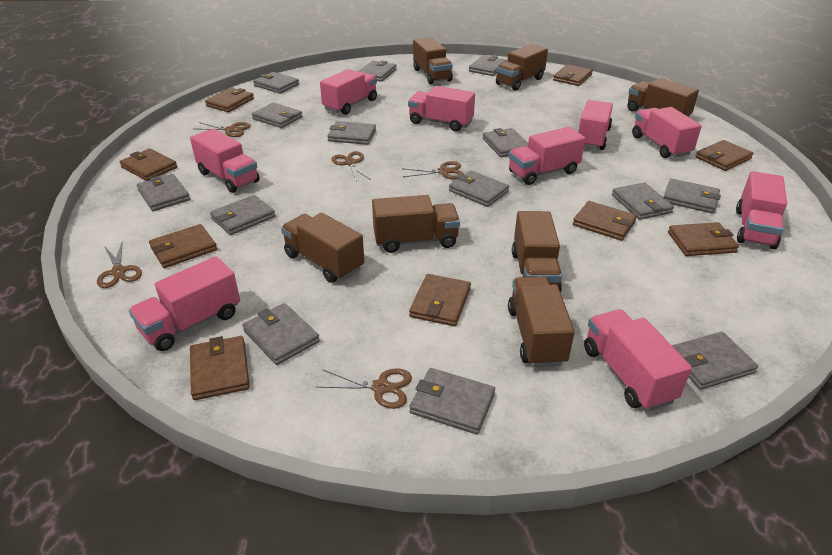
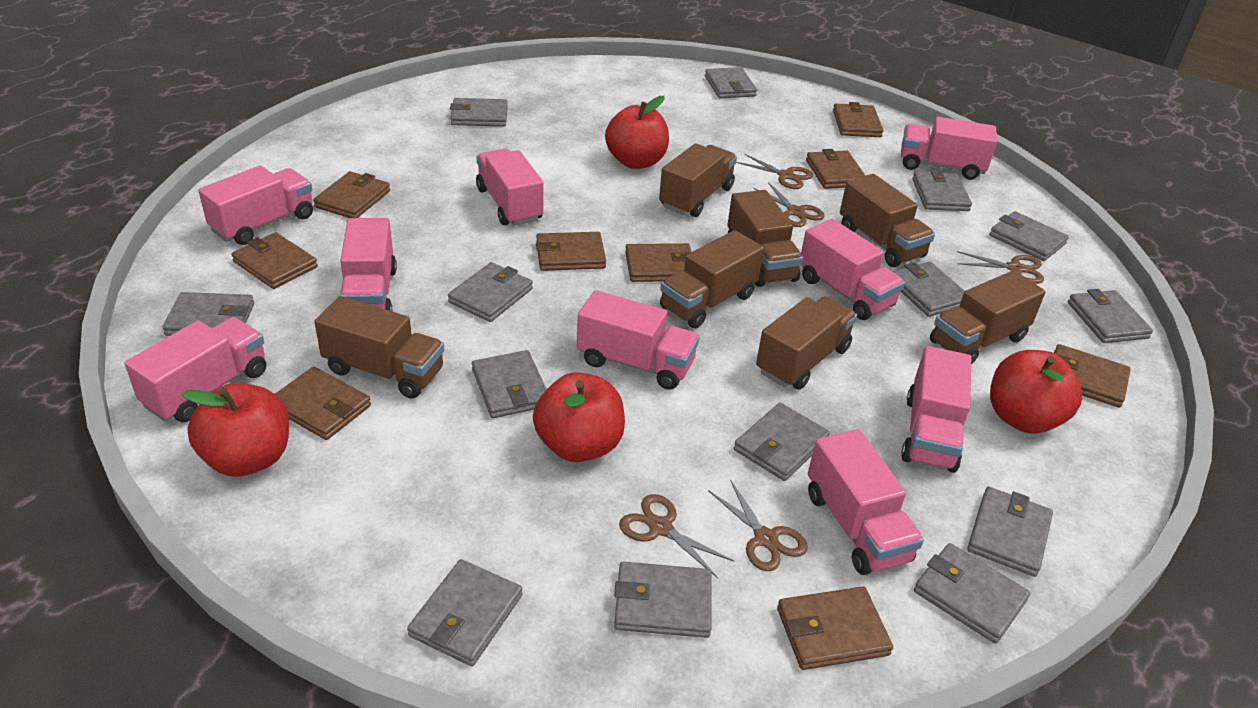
red apple: 0 -> 4

